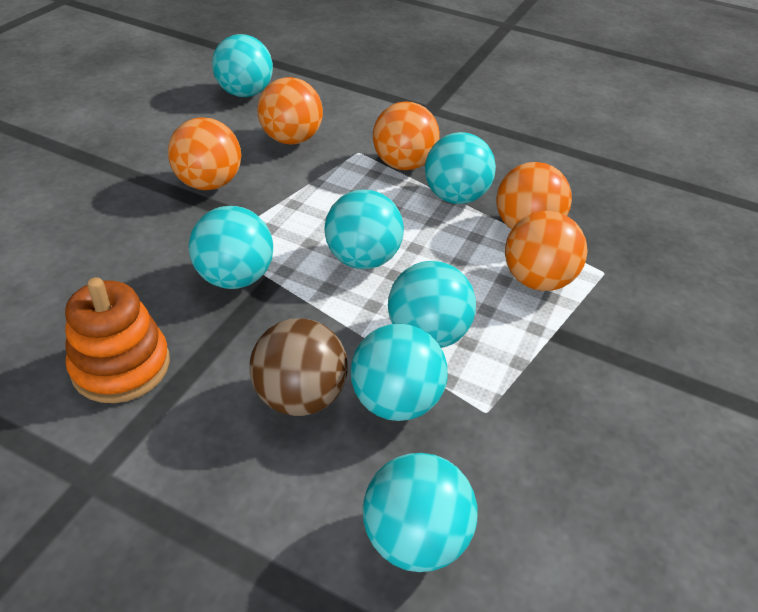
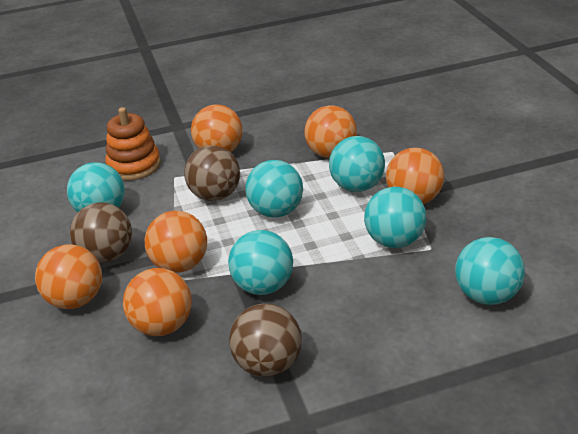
brown ball: 1 -> 3
orange ball: 5 -> 6
turquoise ball: 7 -> 6

